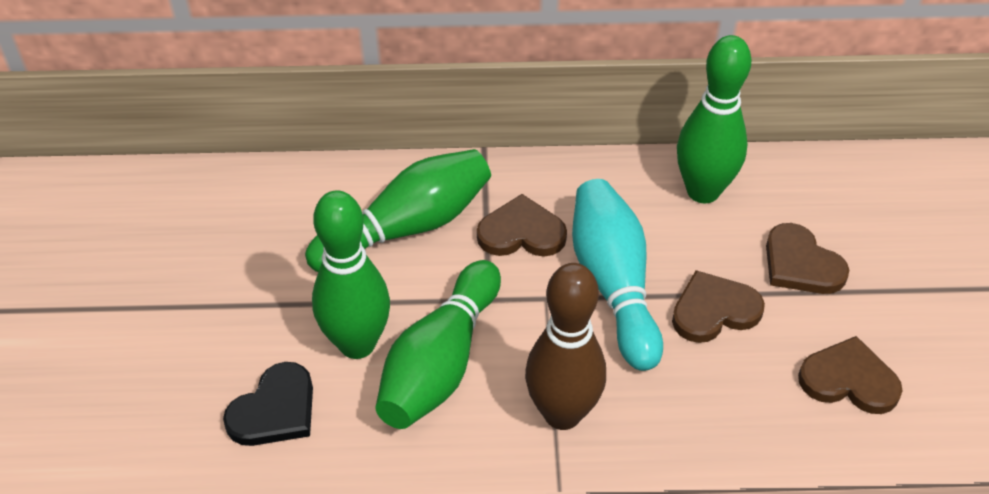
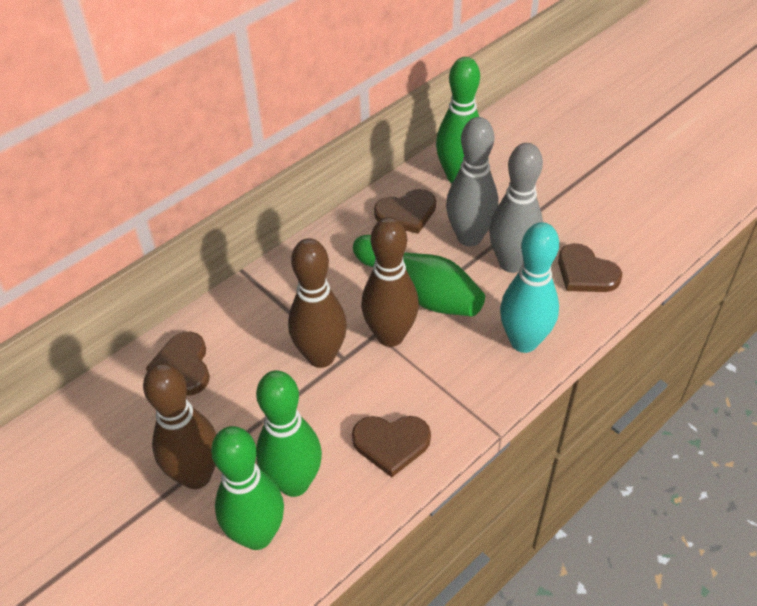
black heart: 1 -> 0
brown bowling pin: 1 -> 3
grey bowling pin: 0 -> 2

